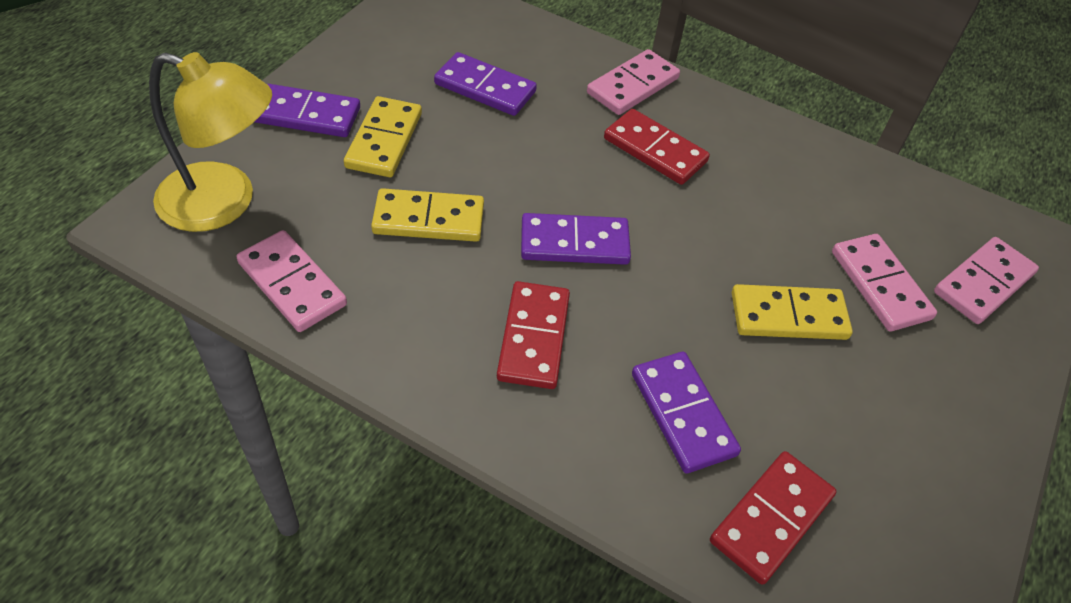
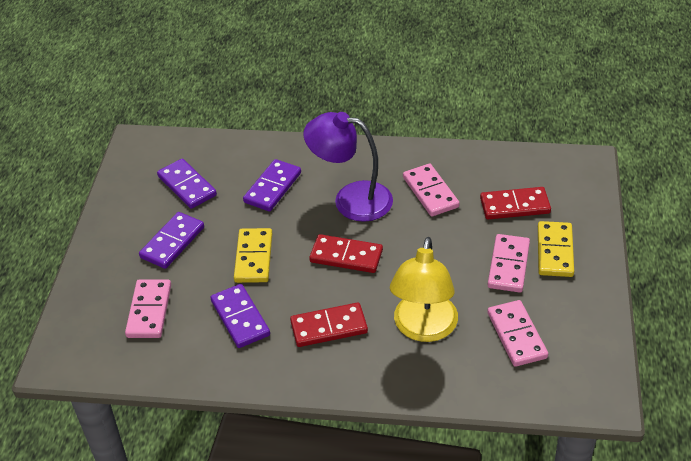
purple lamp: 0 -> 1
yellow domino: 3 -> 2

